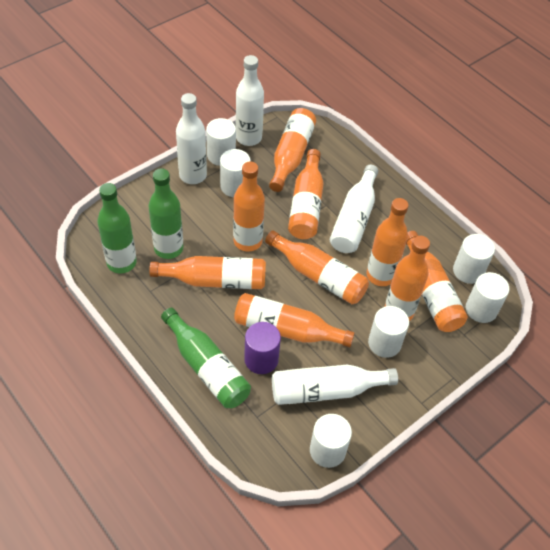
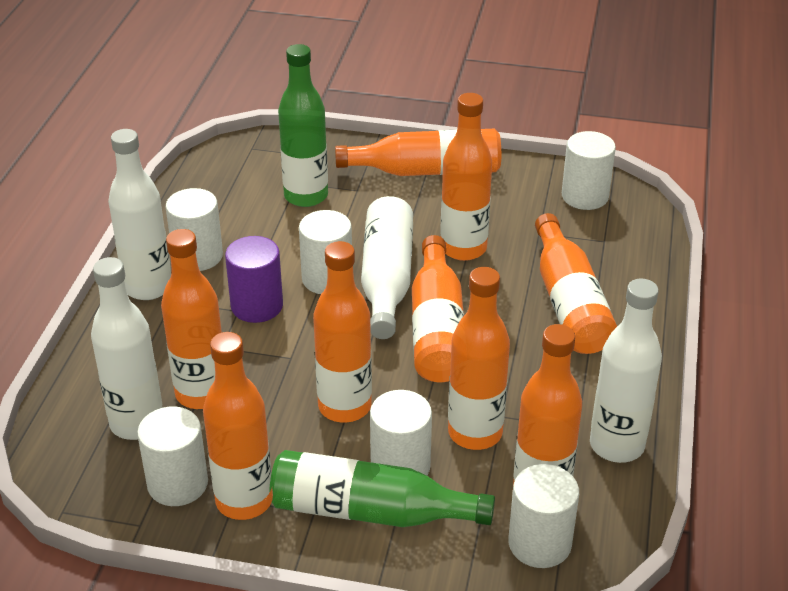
green bottle: 3 -> 2

